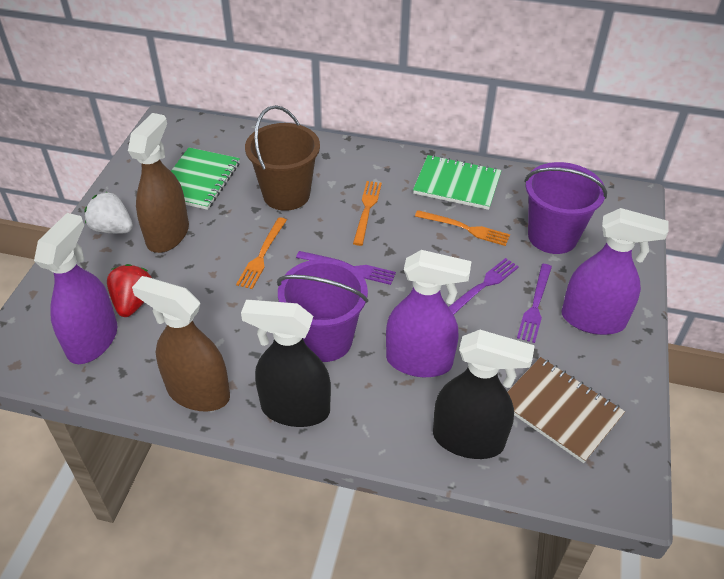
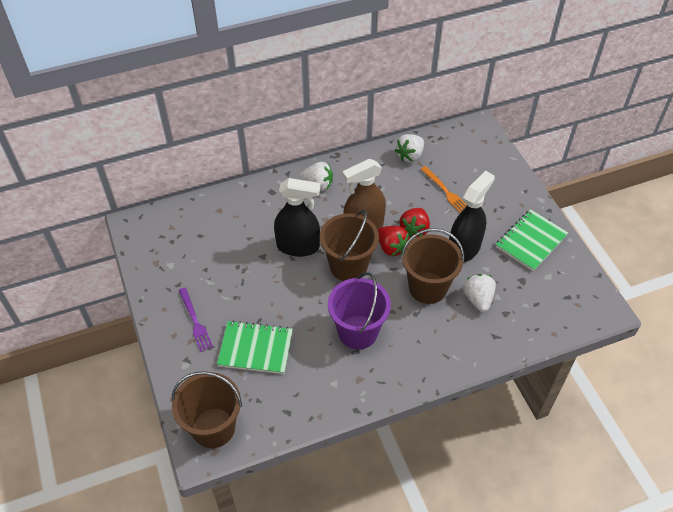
brown bucket: 1 -> 3
brown notebook: 1 -> 0
brown spray bottle: 2 -> 1
orange fork: 3 -> 1
purple bucket: 2 -> 1
purple fork: 3 -> 1
purple spray bottle: 3 -> 0
red strawberry: 1 -> 2
white strawberry: 1 -> 3

